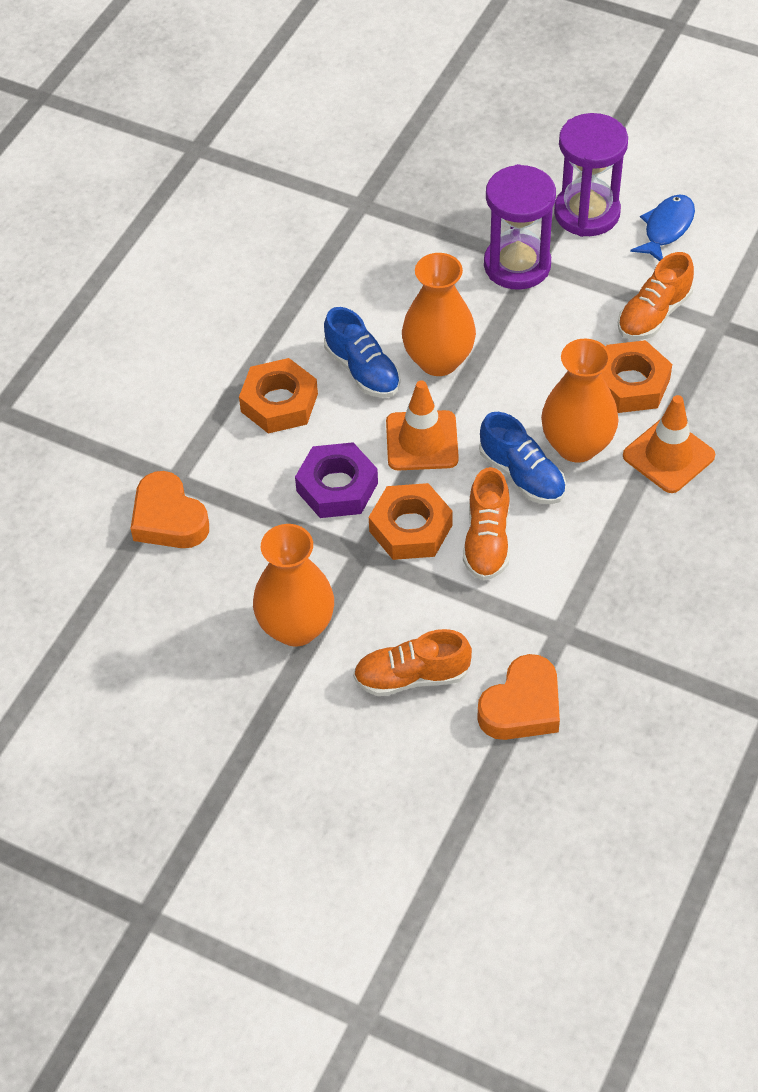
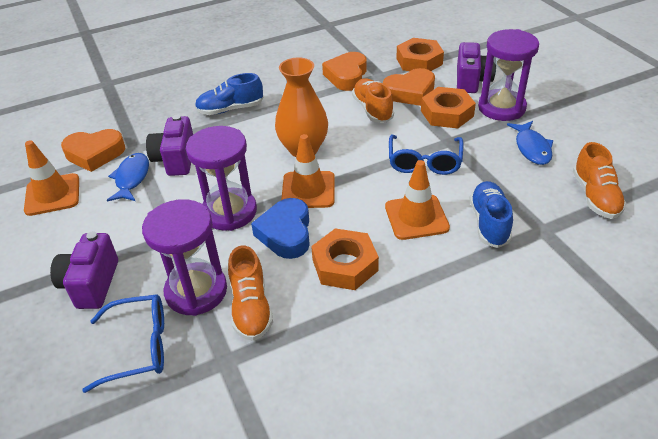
blue fish: 1 -> 2
blue glasses: 0 -> 2
blue heart: 0 -> 1
orange heart: 2 -> 3
orange traffic cone: 2 -> 3
orange vase: 3 -> 1
purple camera: 0 -> 3
purple hourglass: 2 -> 3
purple nut: 1 -> 0

